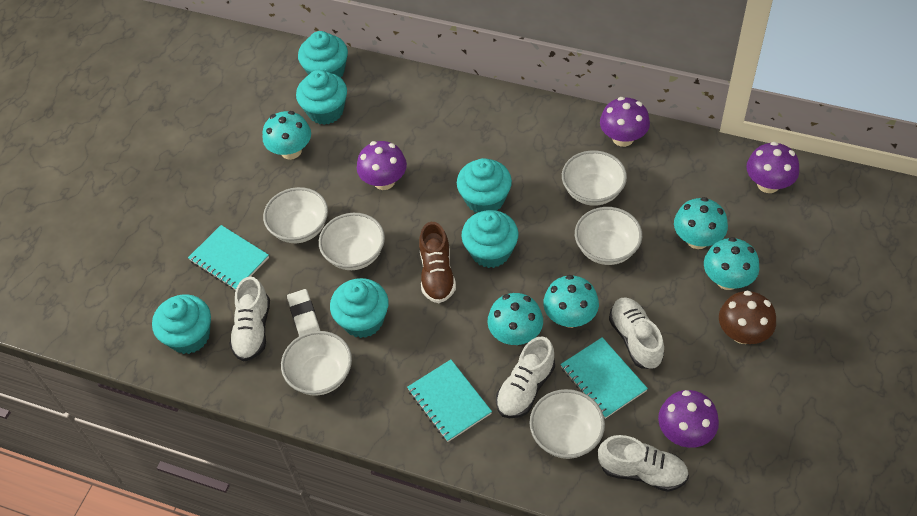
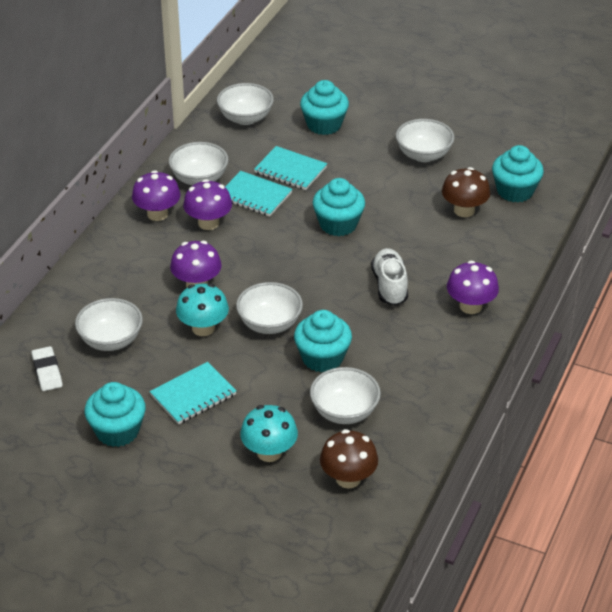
brown mushroom: 1 -> 2
brown shoe: 1 -> 0
turquoise cupcake: 6 -> 5
turquoise mushroom: 5 -> 2
white shoe: 4 -> 1

